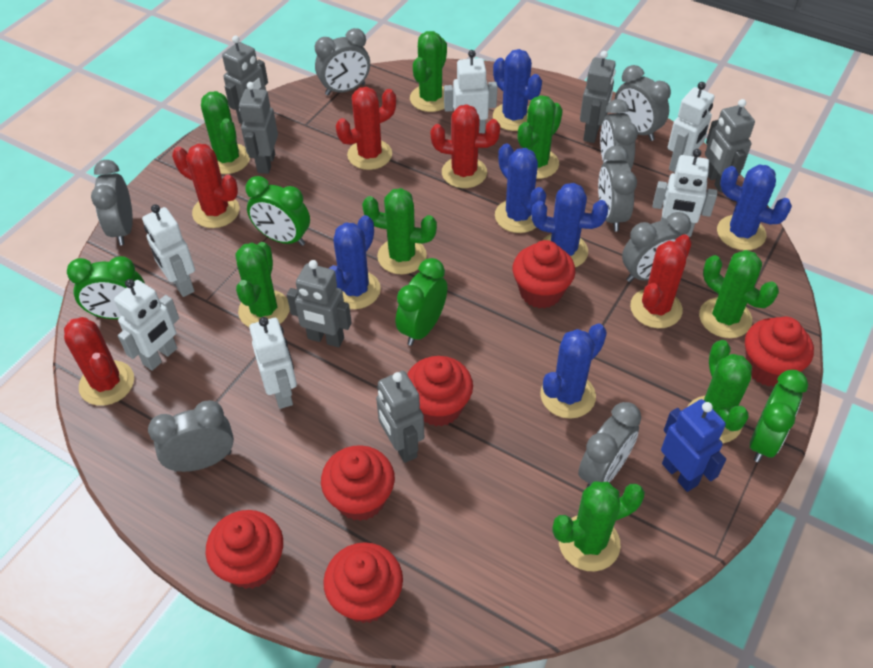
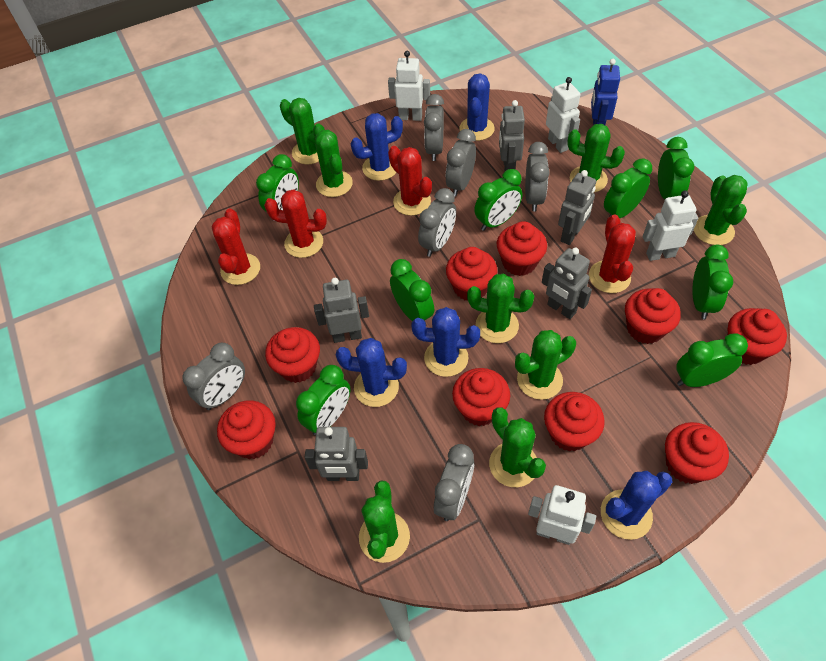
blue cactus: 6 -> 5
green clock: 4 -> 8
grey clock: 8 -> 6
grey robot: 6 -> 5
red cactus: 5 -> 4
red cupcake: 6 -> 9
white robot: 6 -> 4

